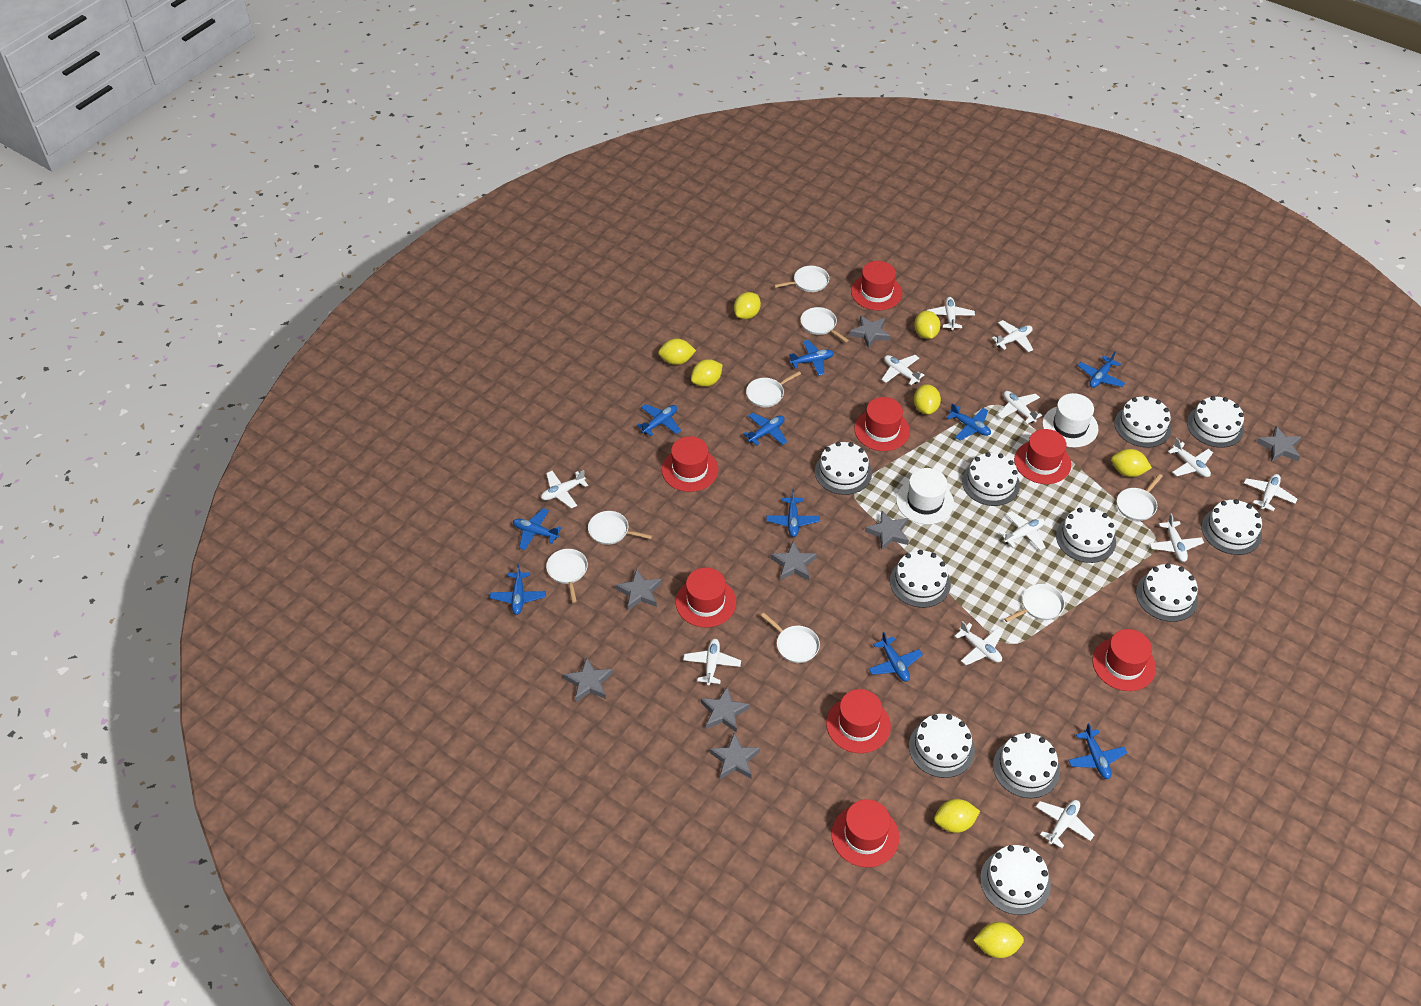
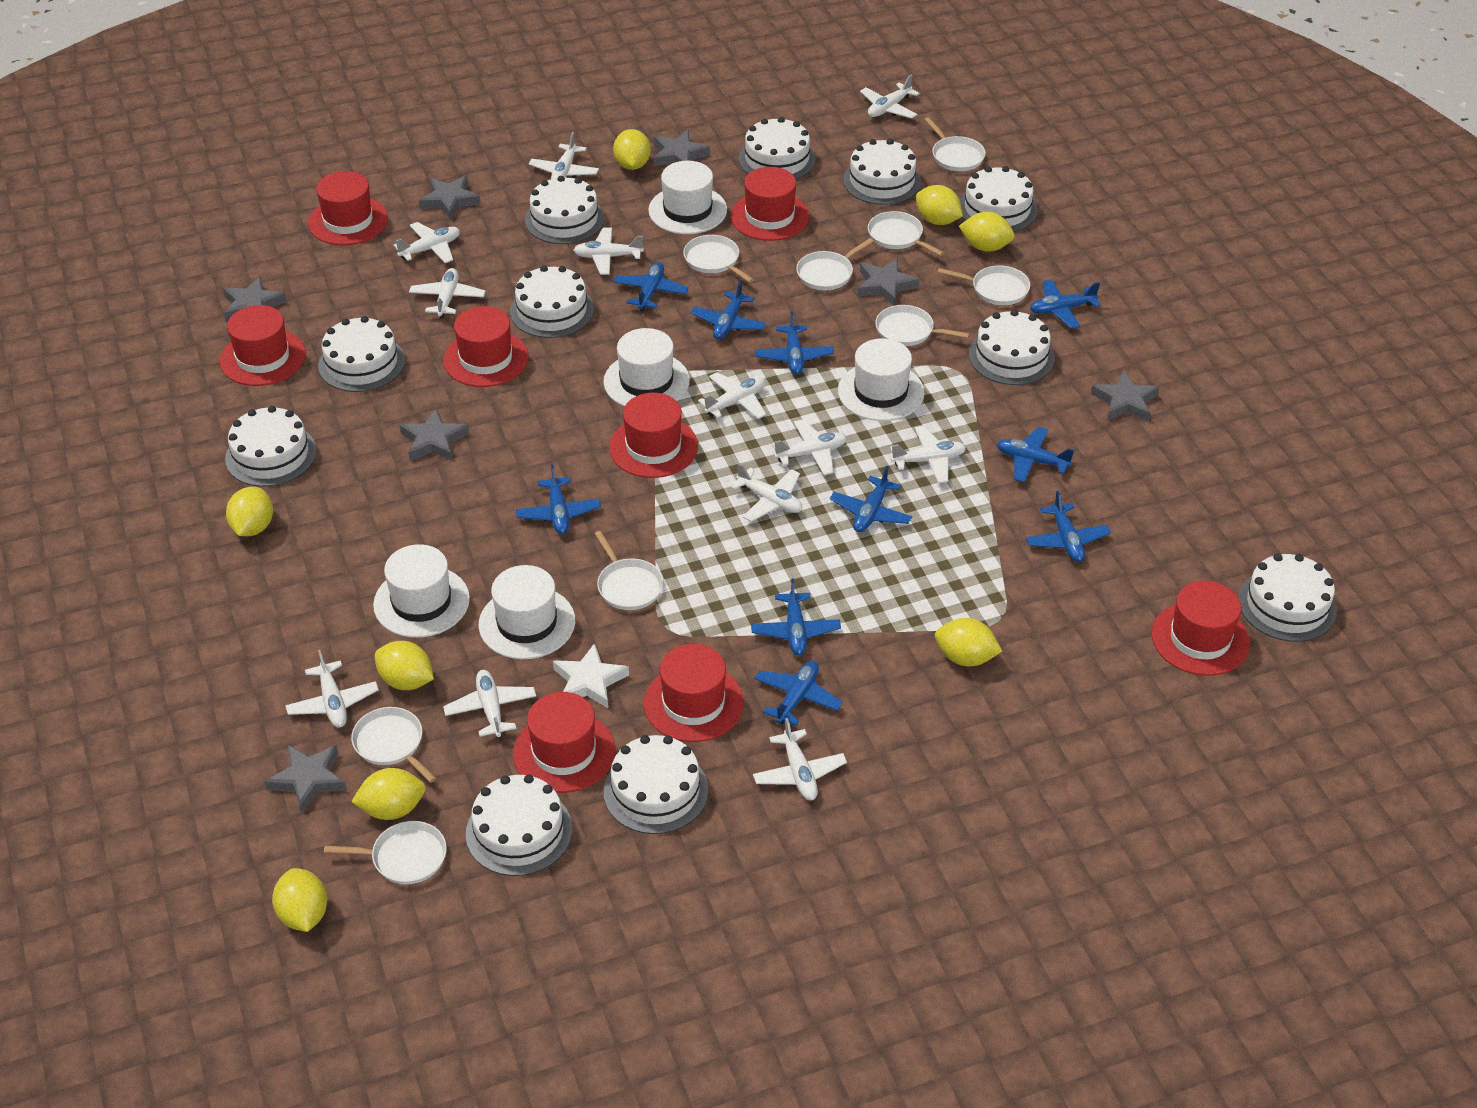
grey star: 8 -> 7
white hat: 2 -> 5
white pan: 8 -> 9
white star: 0 -> 1

